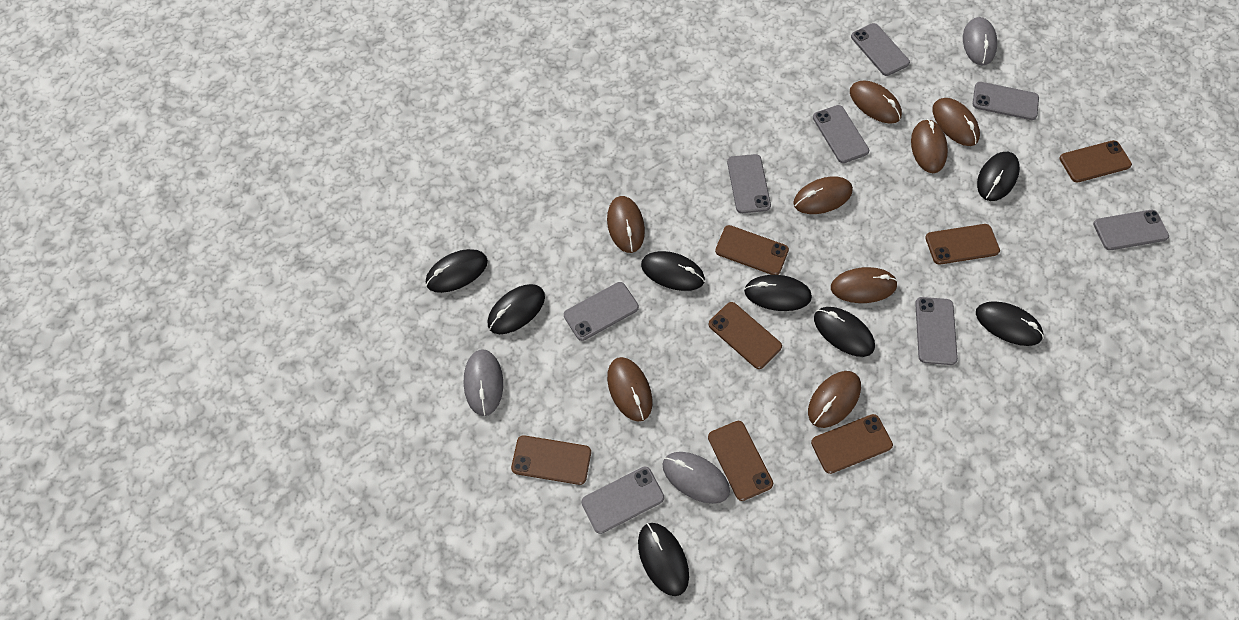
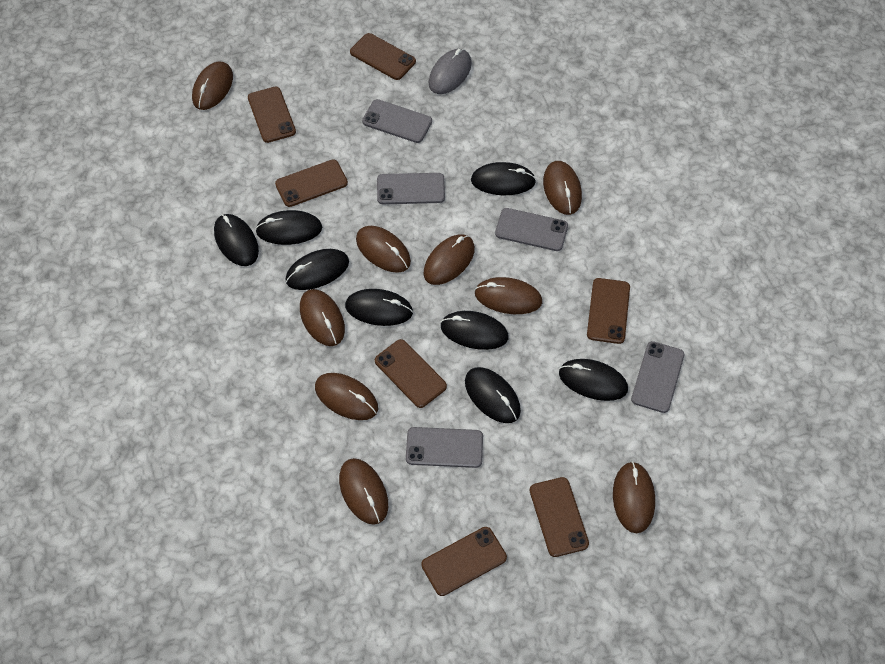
brown mouse: 8 -> 9
grey mouse: 3 -> 1
grey phone: 8 -> 5

